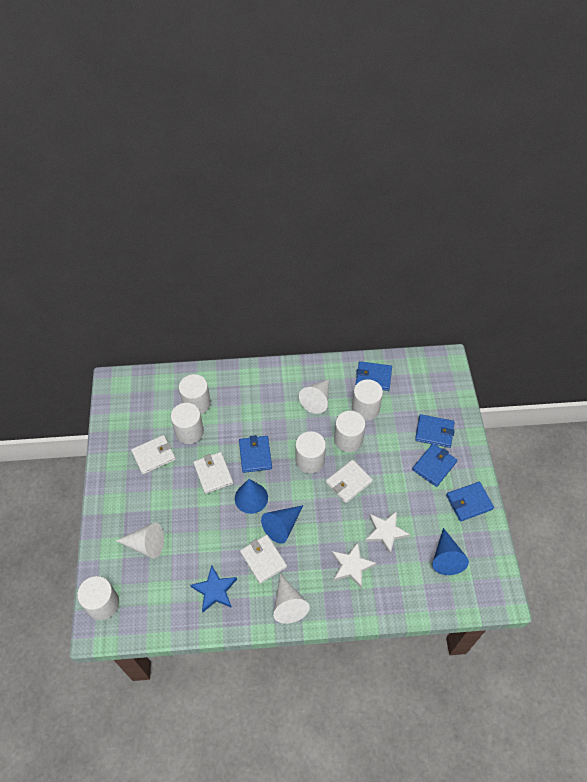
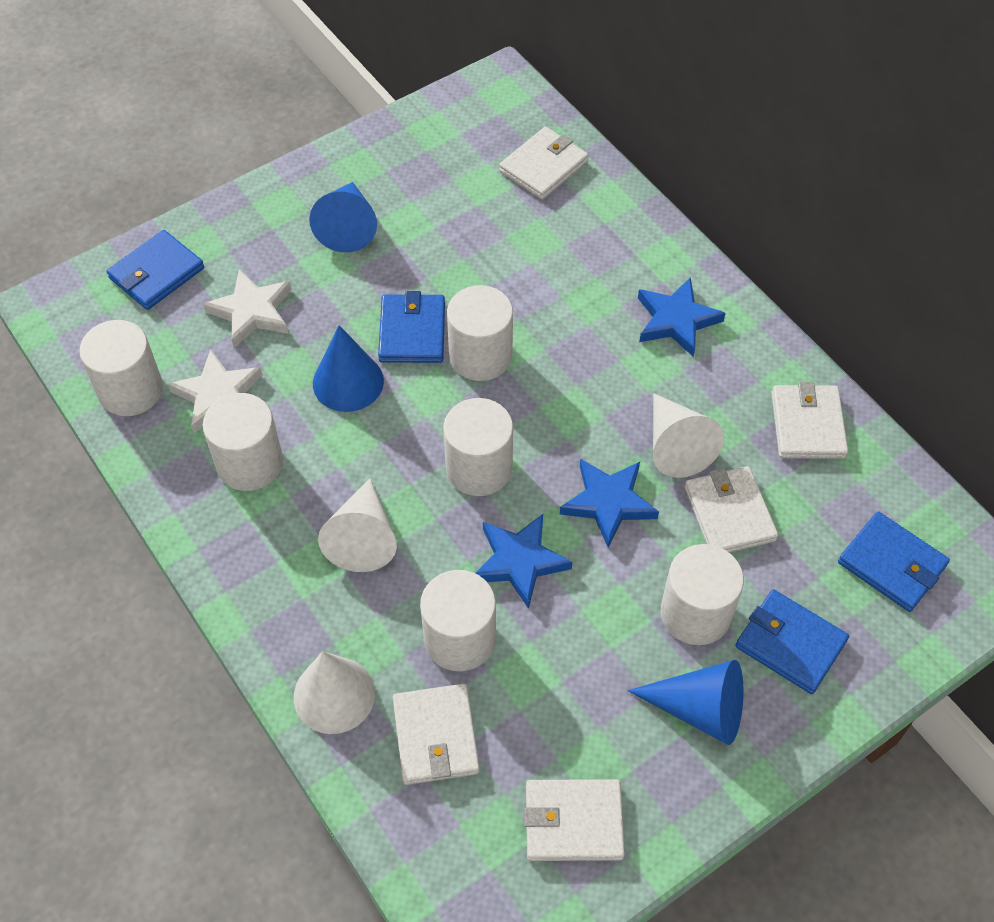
blue star: 1 -> 3
blue wallet: 5 -> 4
white wallet: 4 -> 5

